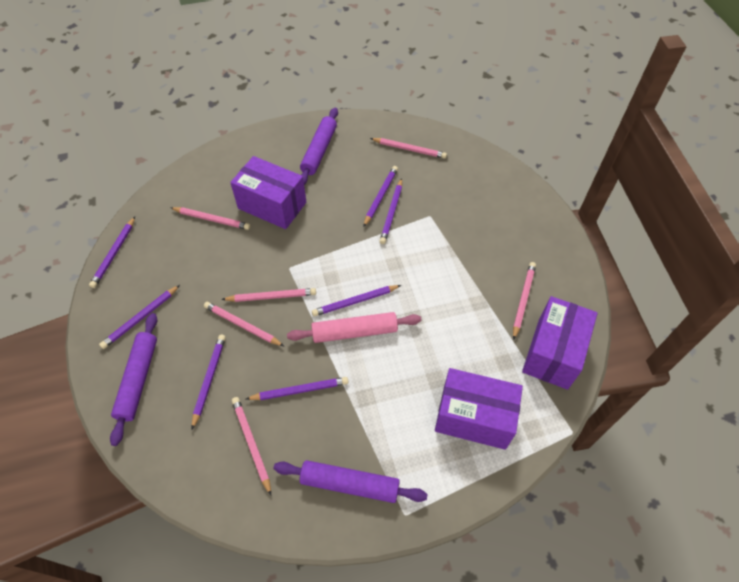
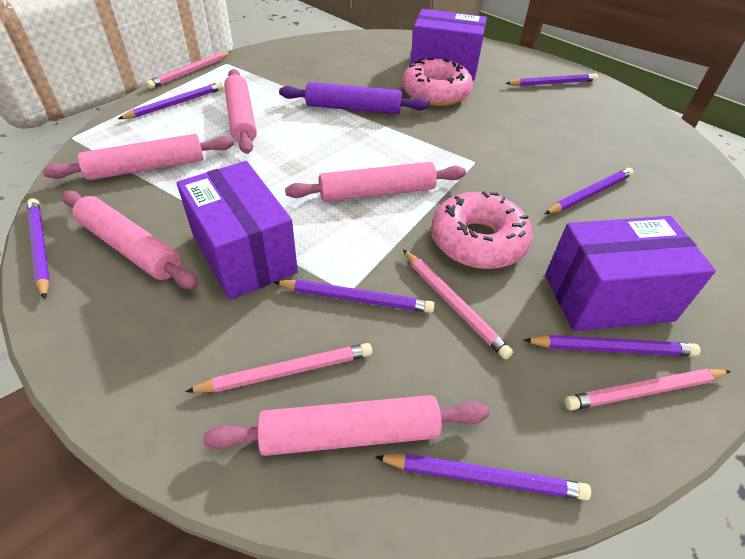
pink donut: 0 -> 2
pink pencil: 6 -> 4
pink rolling pin: 1 -> 5
purple rolling pin: 3 -> 1

